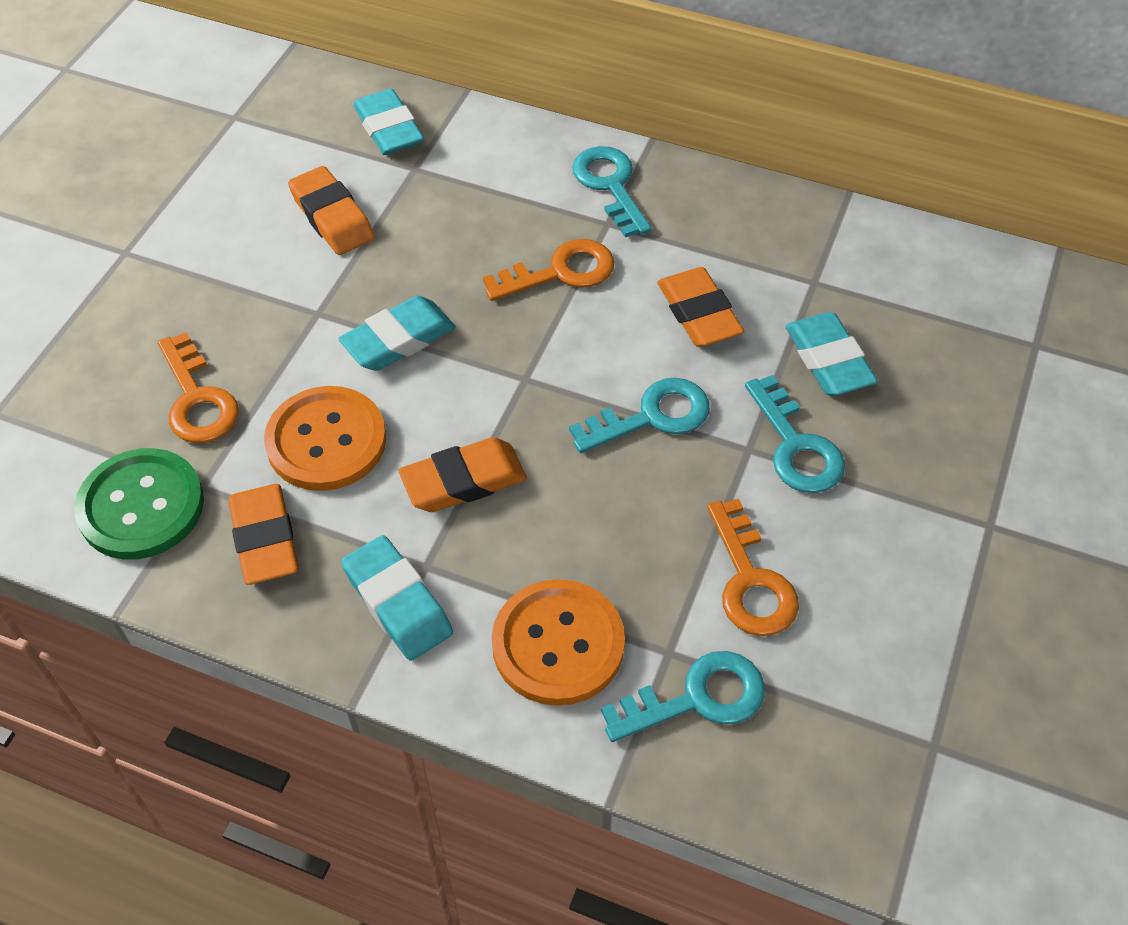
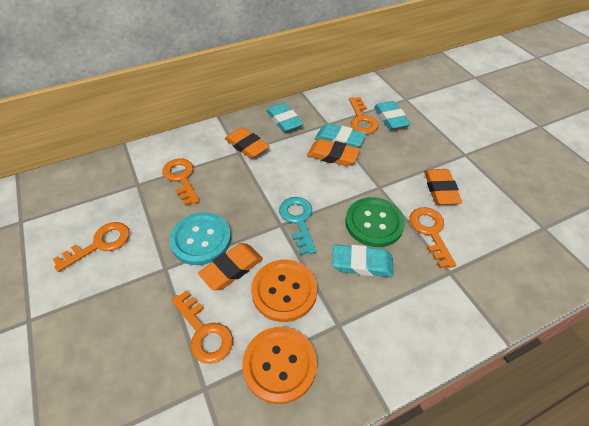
orange key: 3 -> 5
turquoise button: 0 -> 1
turquoise key: 4 -> 1

